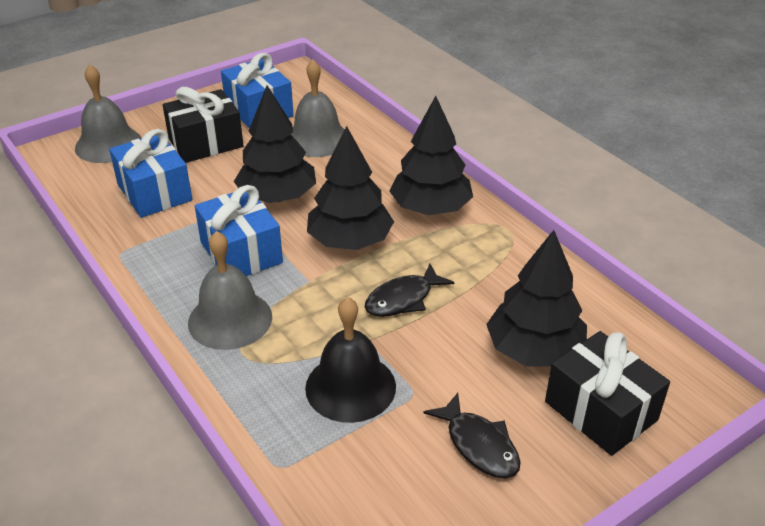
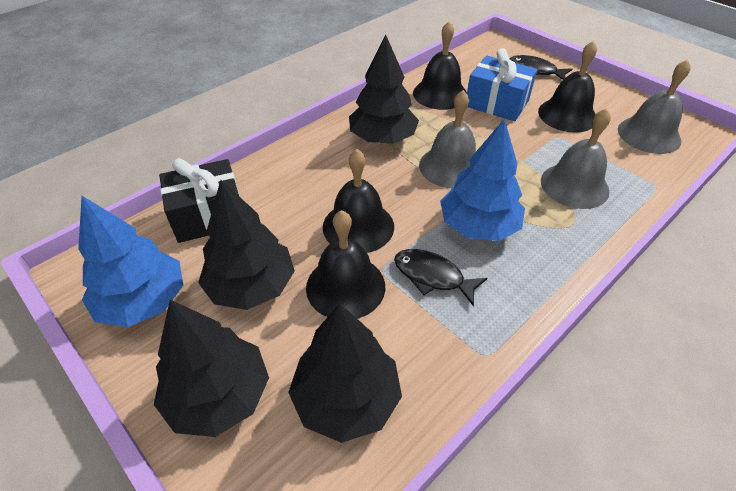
black bell: 1 -> 4
black gift: 2 -> 1
blue gift: 3 -> 1
blue tree: 0 -> 2

